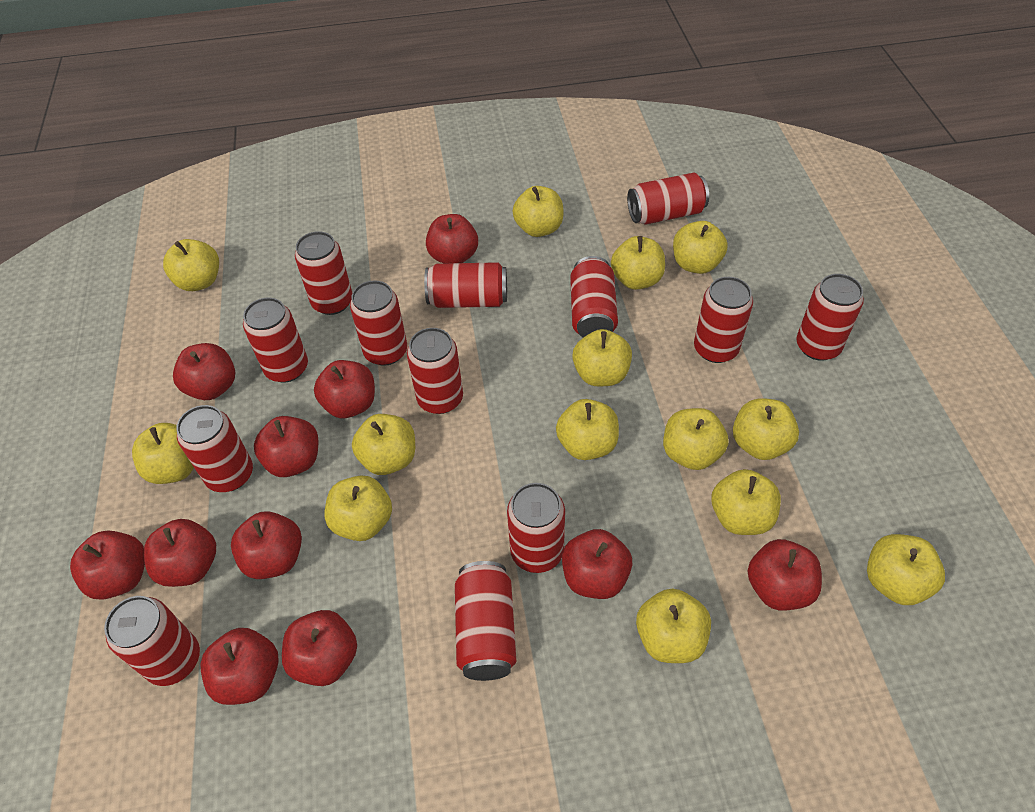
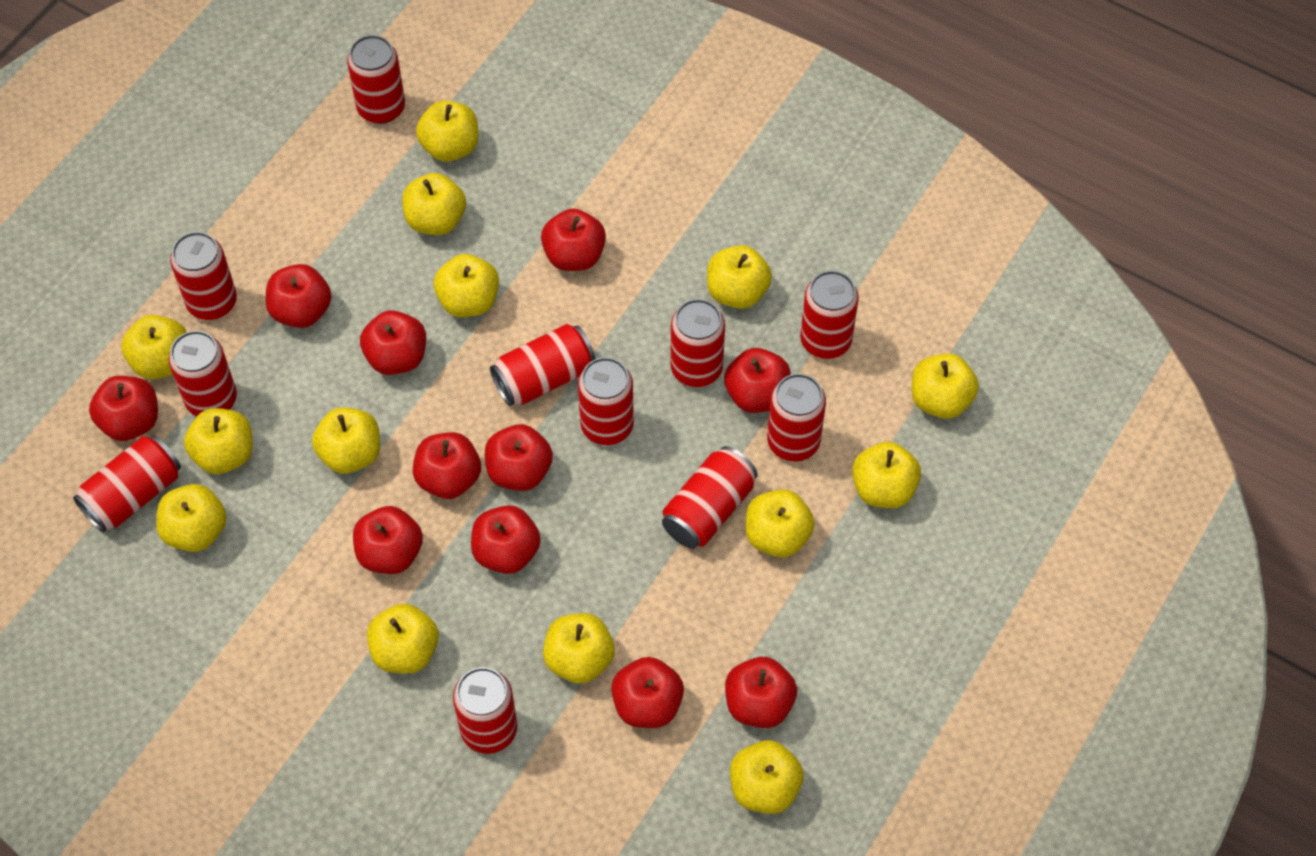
red can: 13 -> 11

